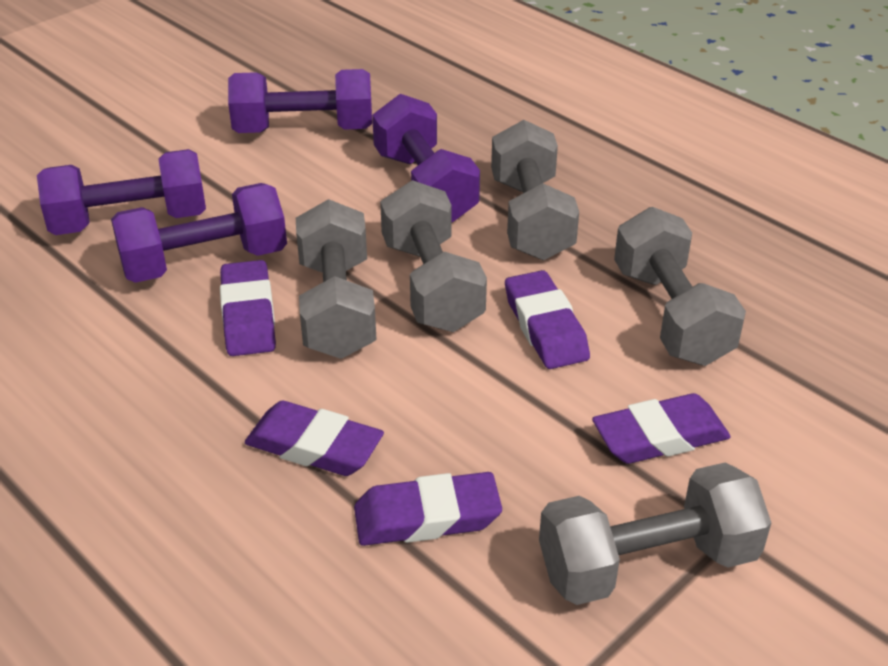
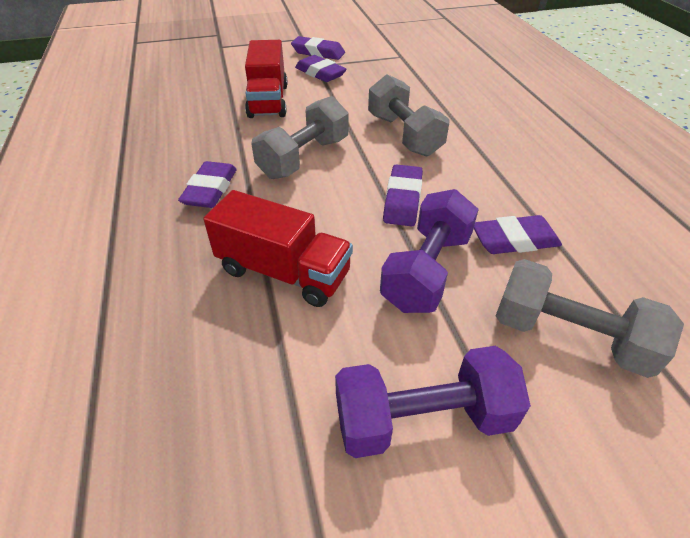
grey dumbbell: 5 -> 3
purple dumbbell: 4 -> 2
red truck: 0 -> 2

